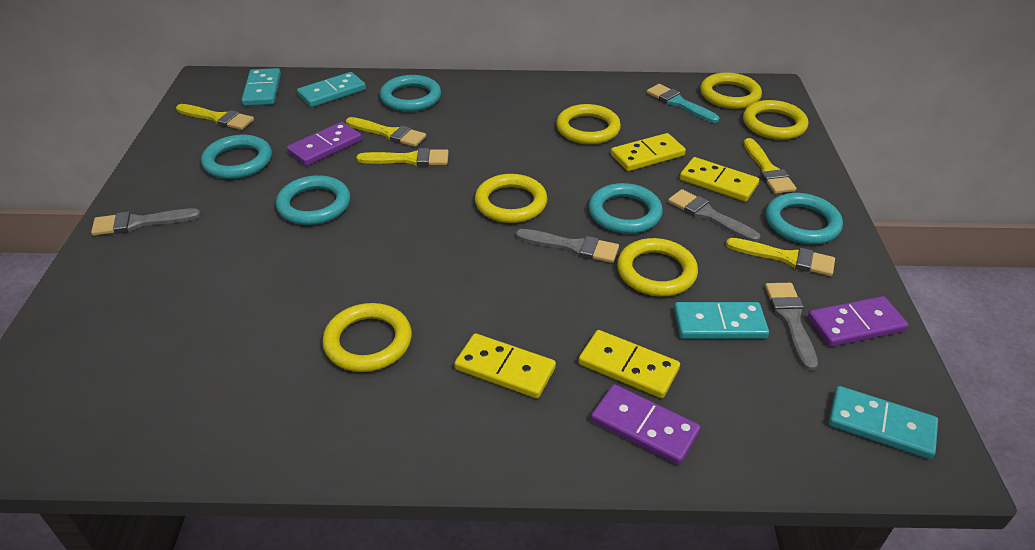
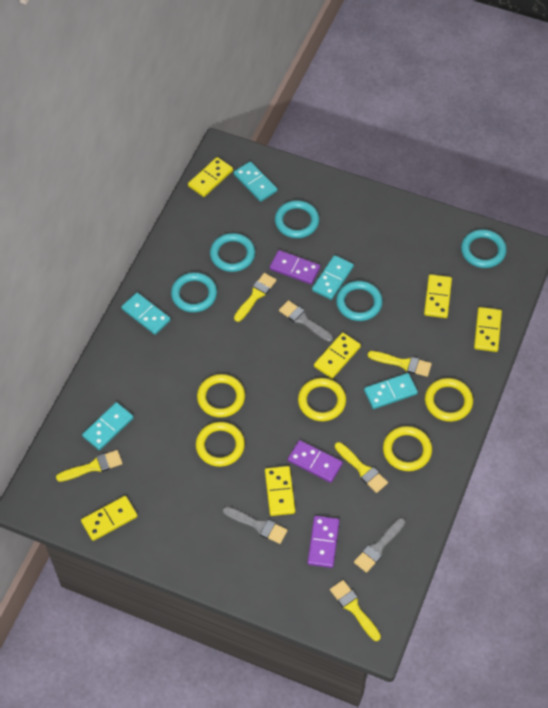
grey brush: 4 -> 3
turquoise brush: 1 -> 0
turquoise domino: 4 -> 5
yellow domino: 4 -> 6
yellow ring: 6 -> 5

